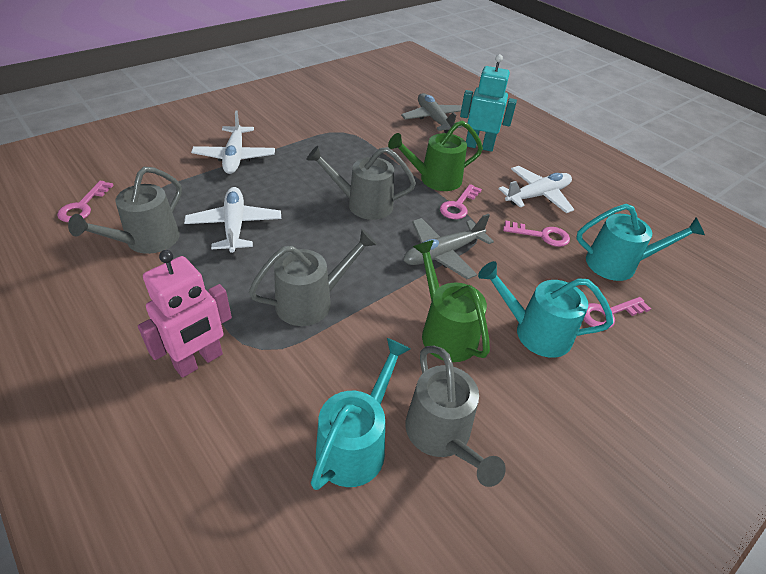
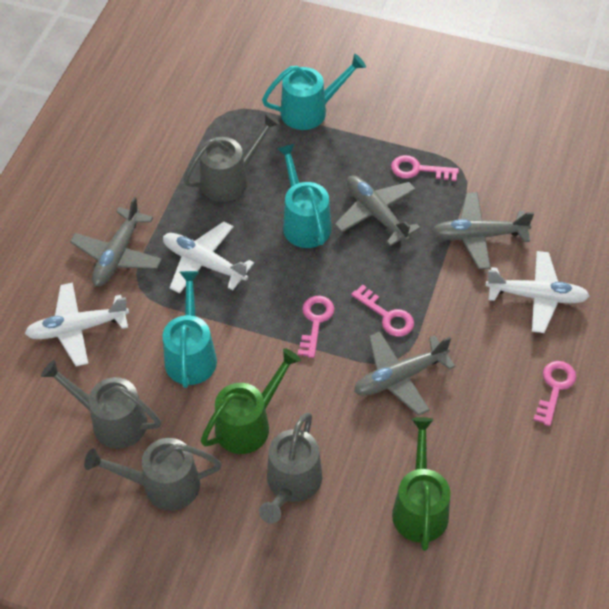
grey plane: 2 -> 4
pink robot: 1 -> 0
turquoise robot: 1 -> 0

